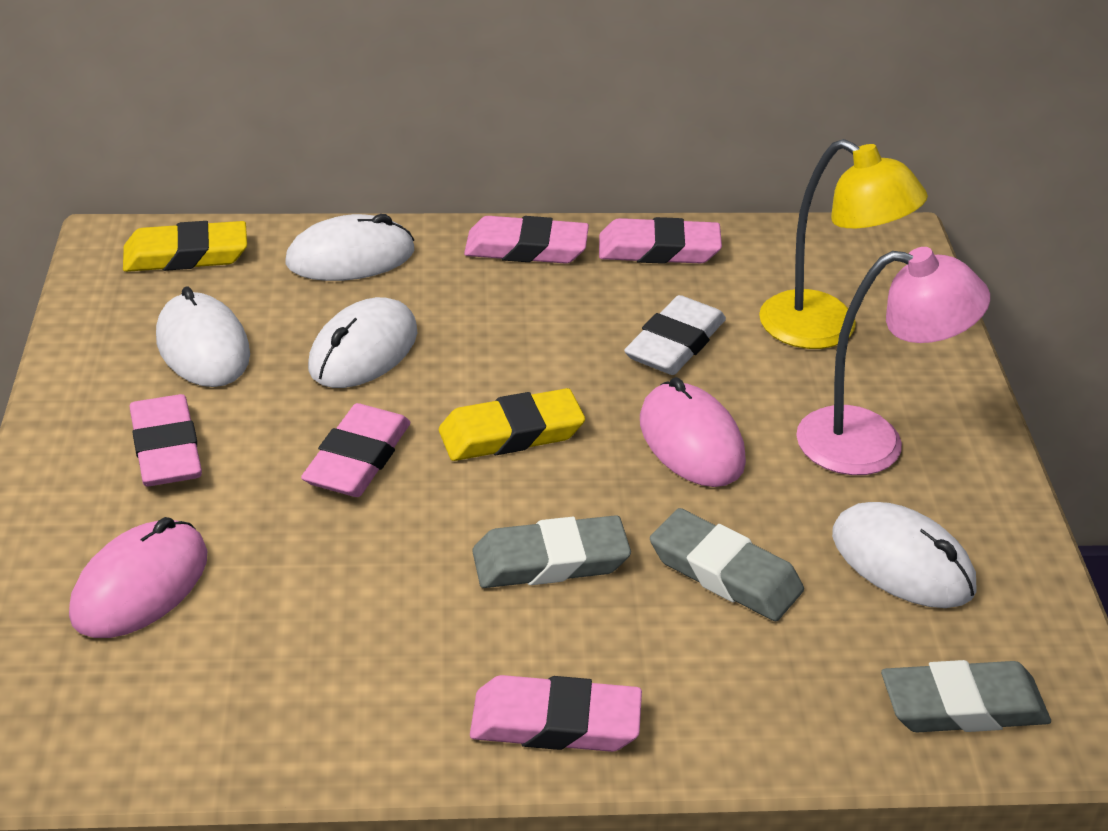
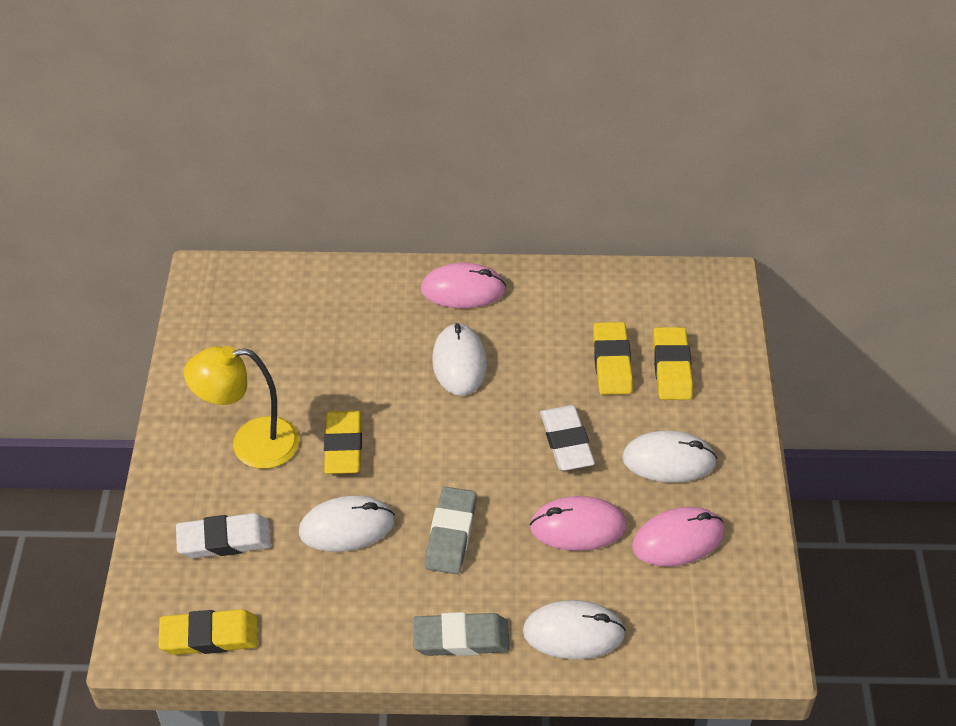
grey eraser: 3 -> 2
pink eraser: 5 -> 0
pink lamp: 1 -> 0
pink mouse: 2 -> 3
white eraser: 1 -> 2
yellow eraser: 2 -> 4

